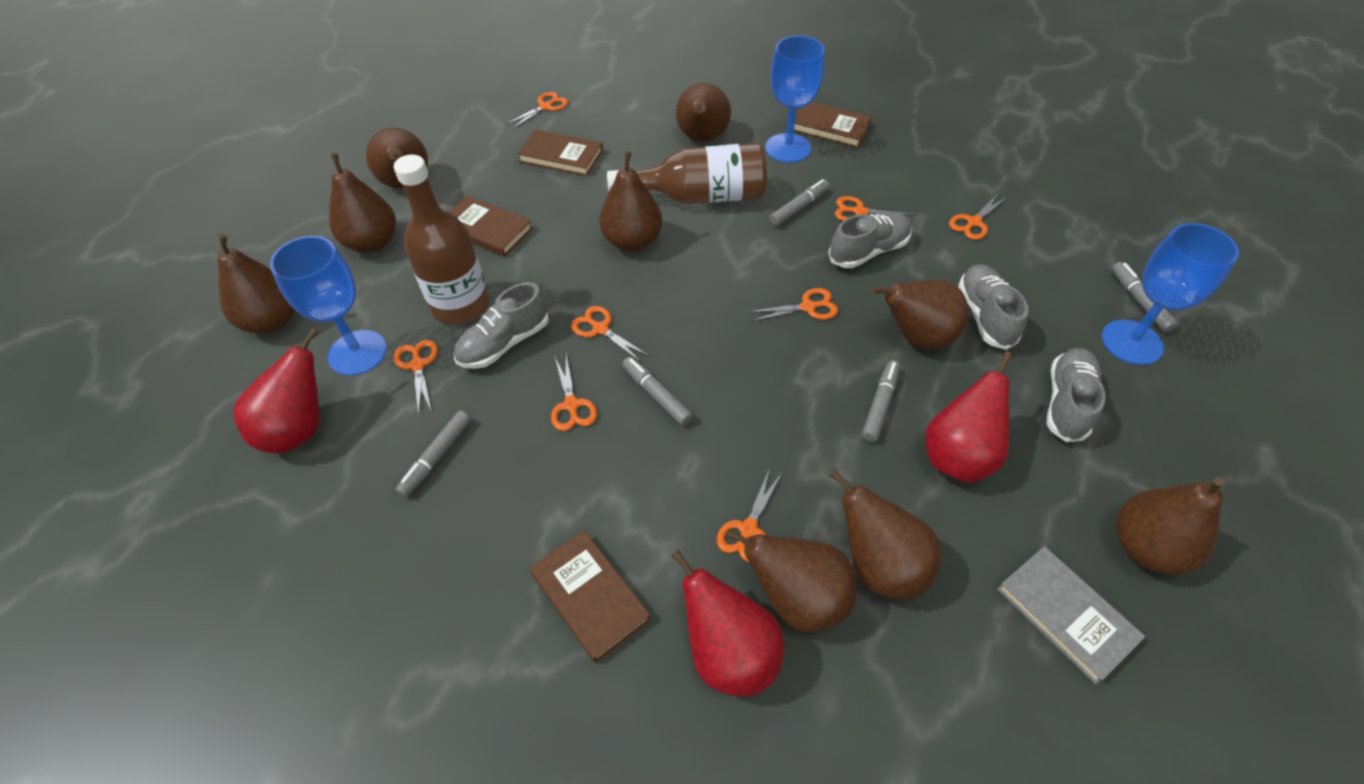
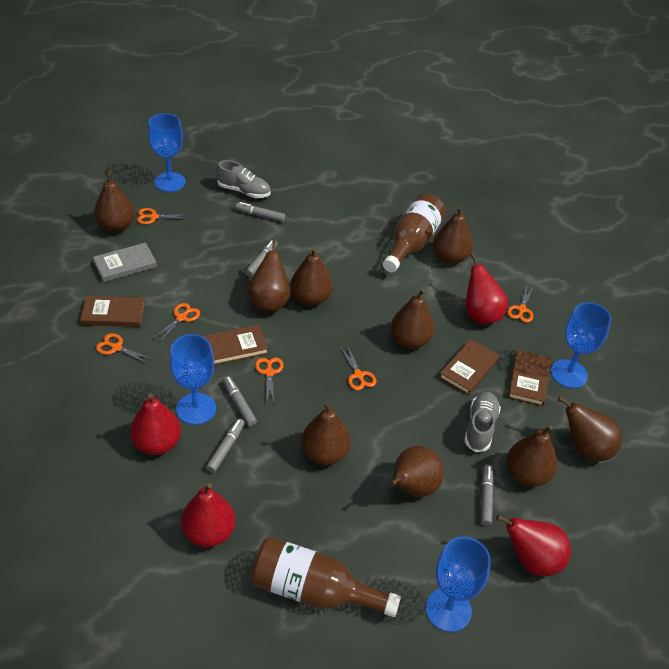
blue goblet: 3 -> 4
grey shoe: 4 -> 2
orange scissors: 8 -> 6
red pear: 3 -> 4

